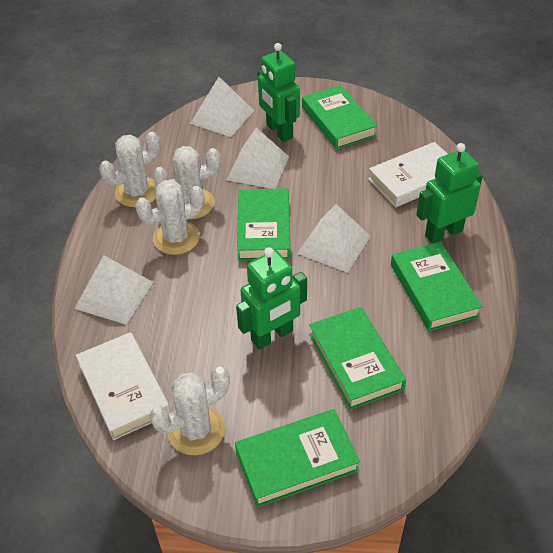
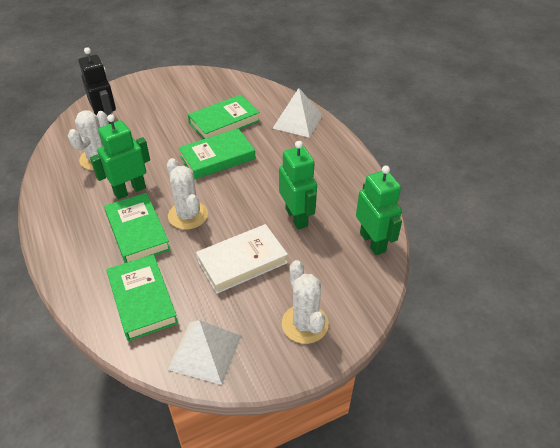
black robot: 0 -> 1
green book: 5 -> 4
white book: 2 -> 1
white cactus: 4 -> 3
white pyramid: 4 -> 2

